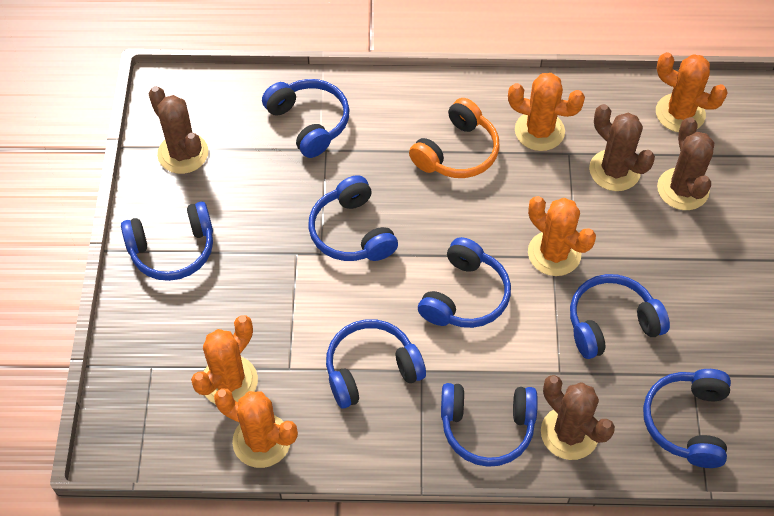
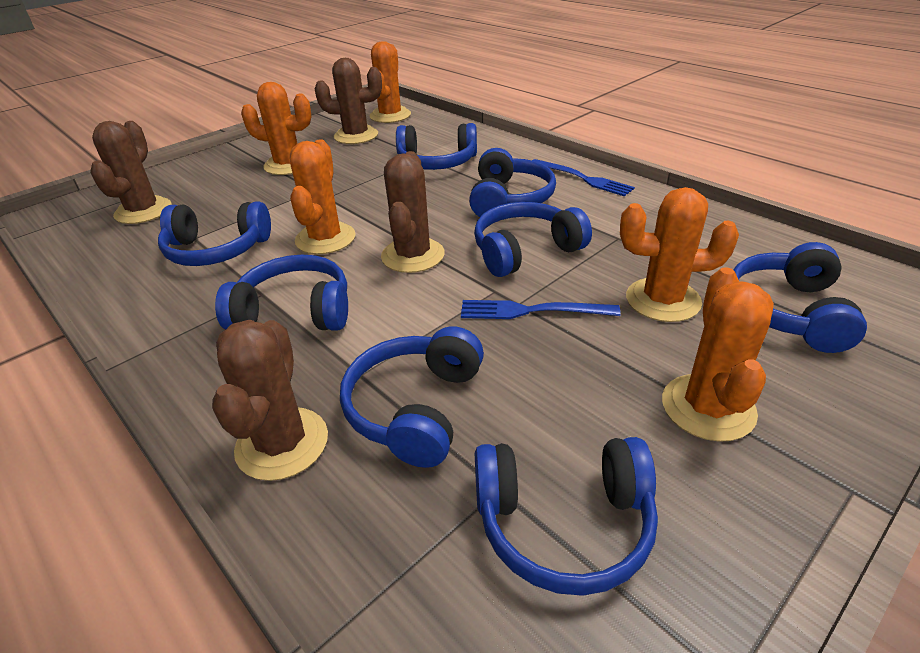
blue fork: 0 -> 2
orange headphones: 1 -> 0

